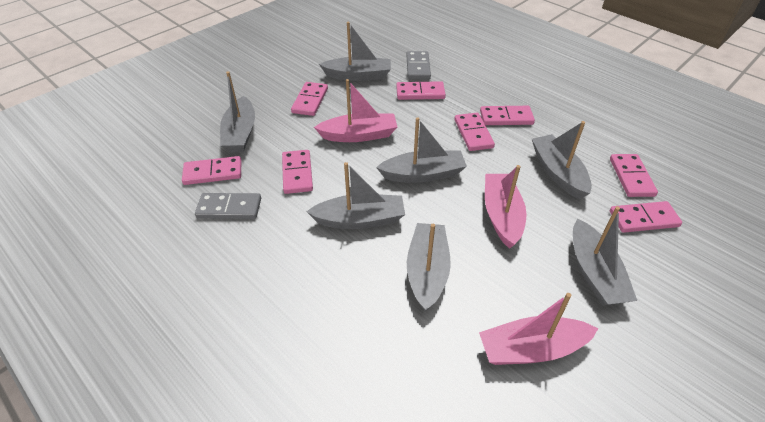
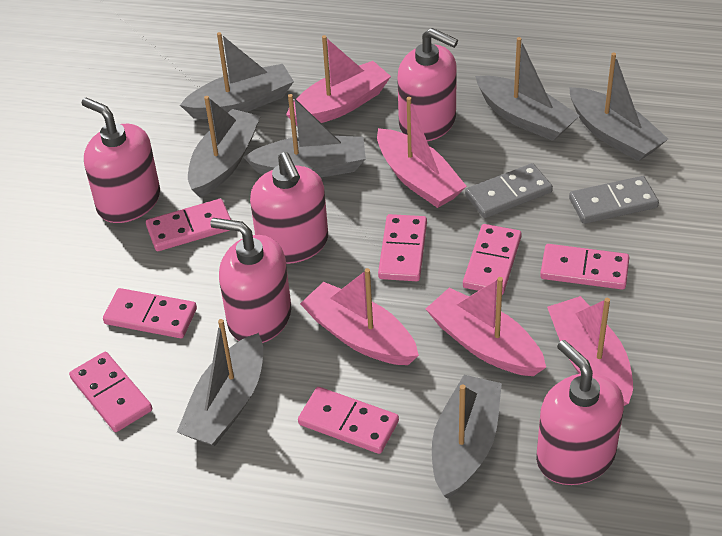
pink boat: 3 -> 5
pink domino: 8 -> 7
pink soap dispenser: 0 -> 5

